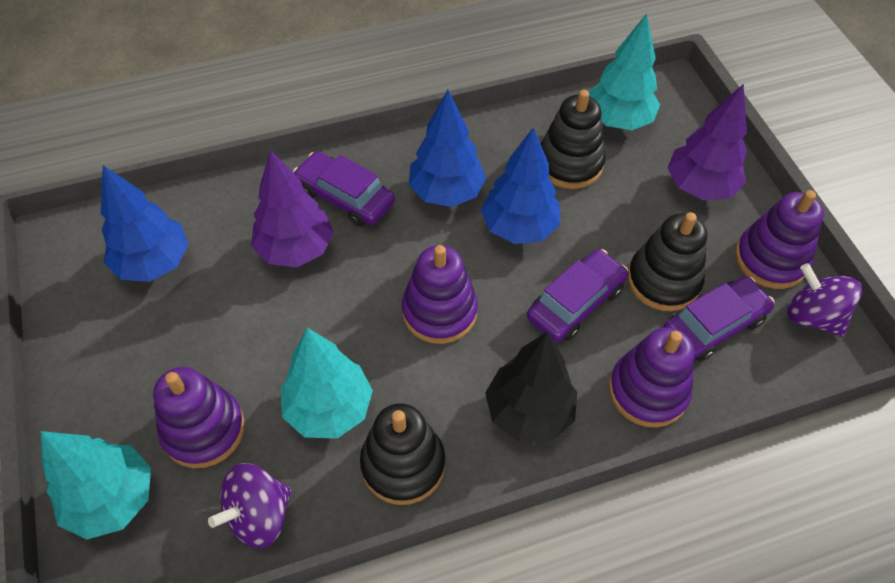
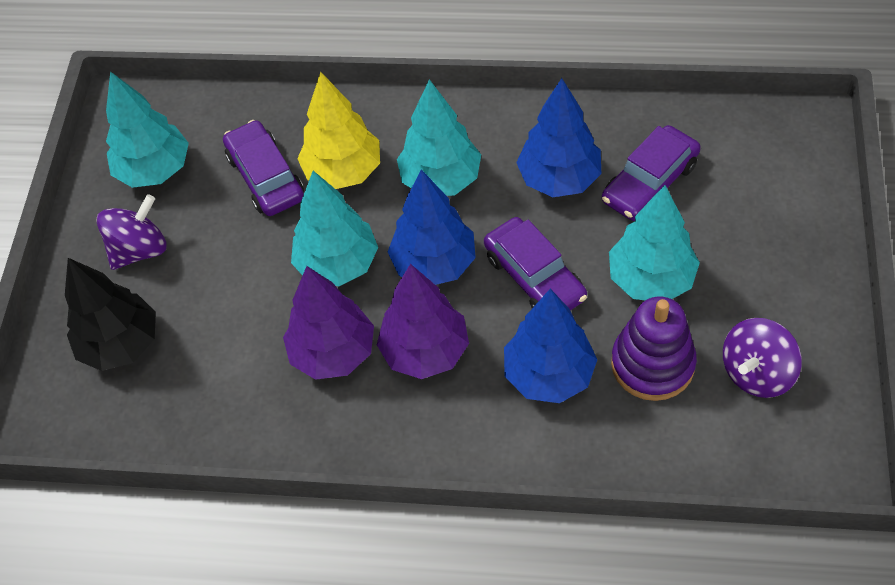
black stacking toy: 3 -> 0
purple stacking toy: 4 -> 1
turquoise tree: 3 -> 4
yellow tree: 0 -> 1

